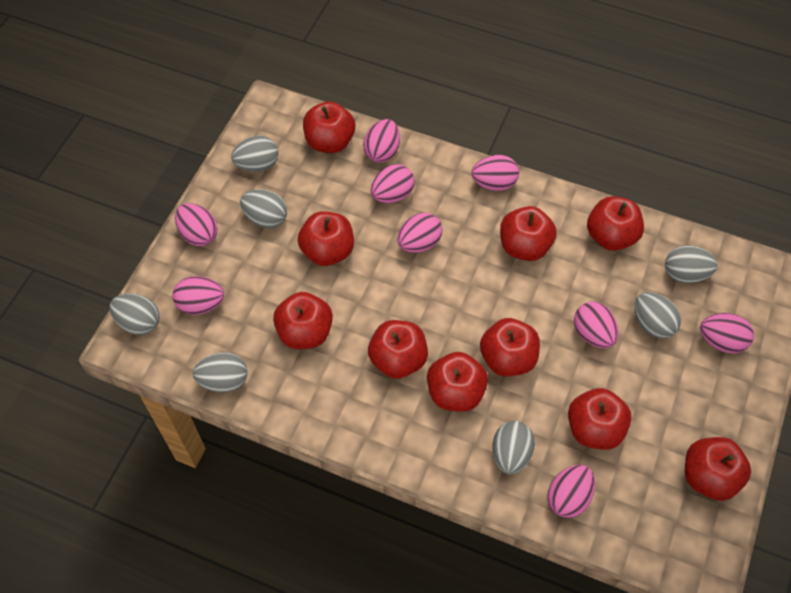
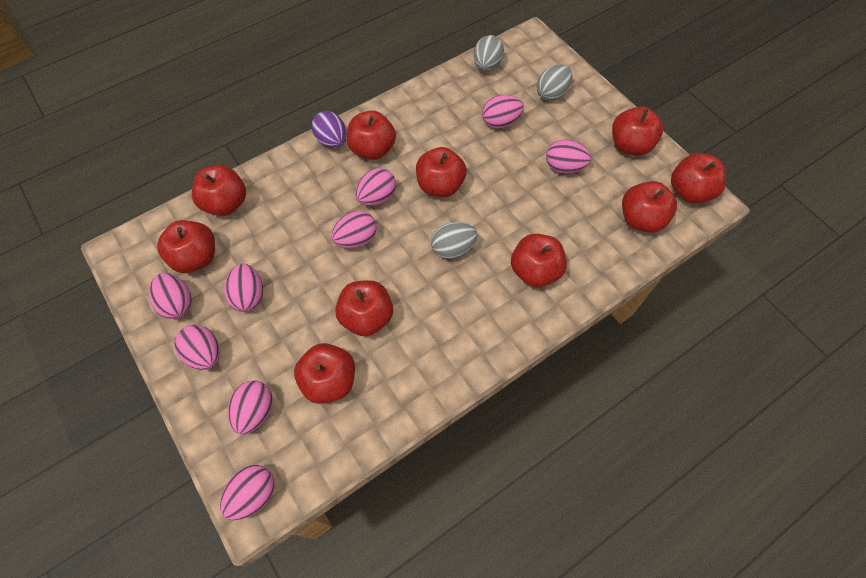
grey egg: 7 -> 3
purple egg: 0 -> 1

